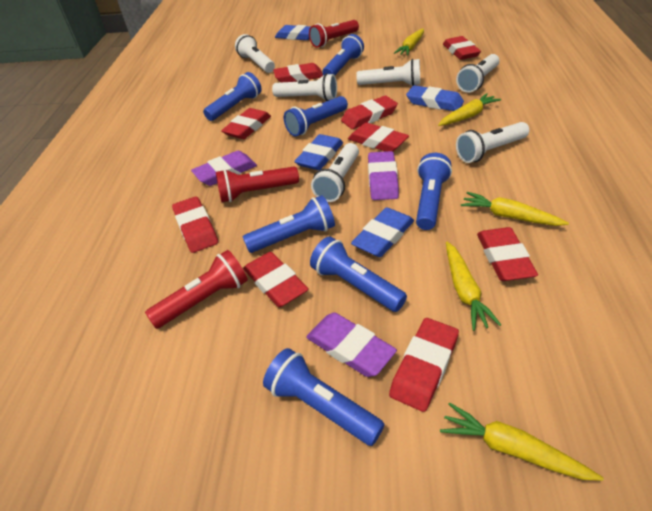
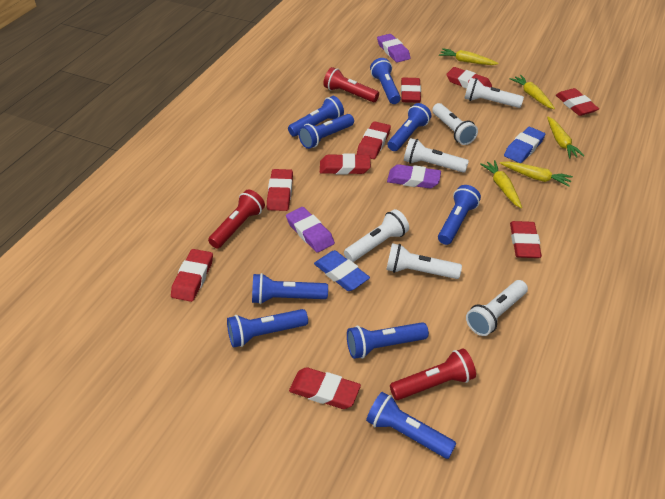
blue eraser: 4 -> 2
blue flashlight: 7 -> 9

